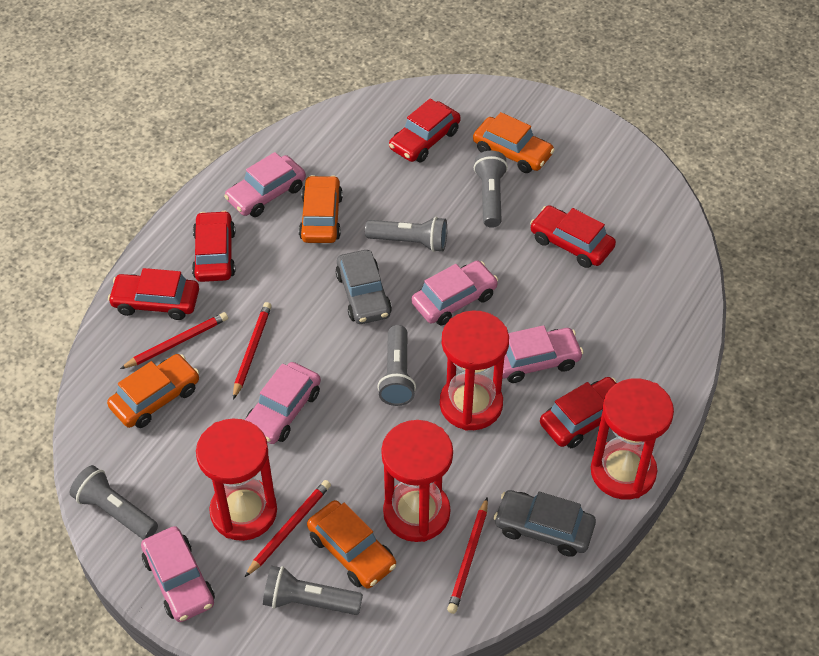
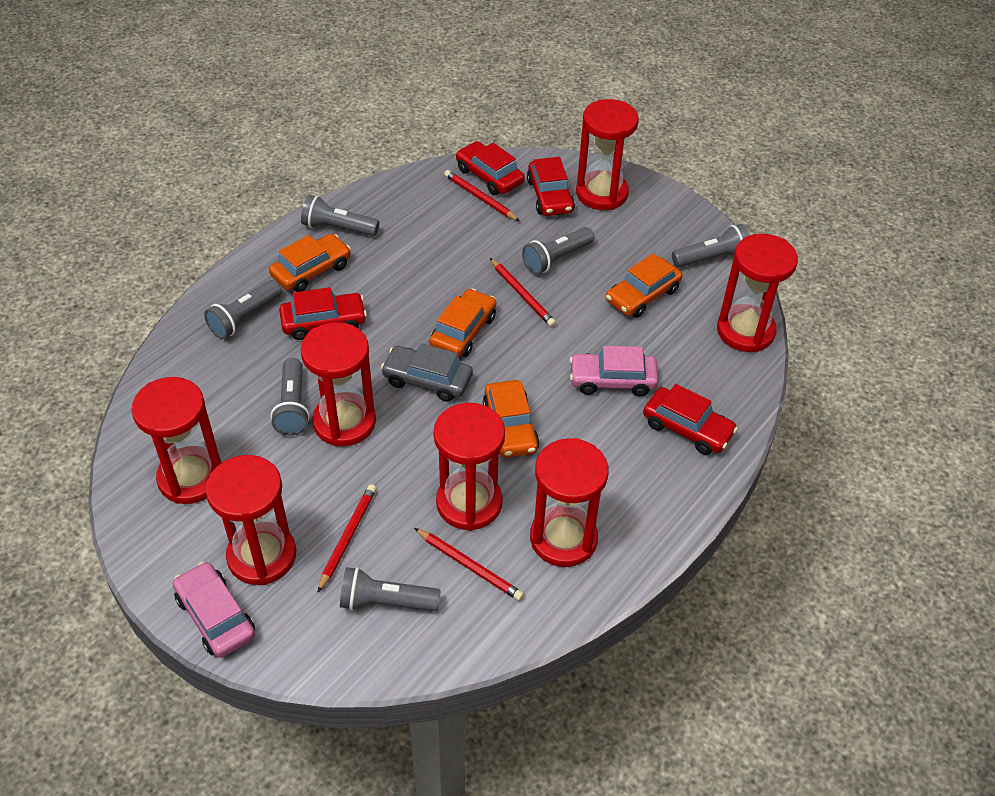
grey car: 2 -> 1
grey flashlight: 5 -> 6
pink car: 5 -> 2
red car: 5 -> 4
red hourglass: 4 -> 7

